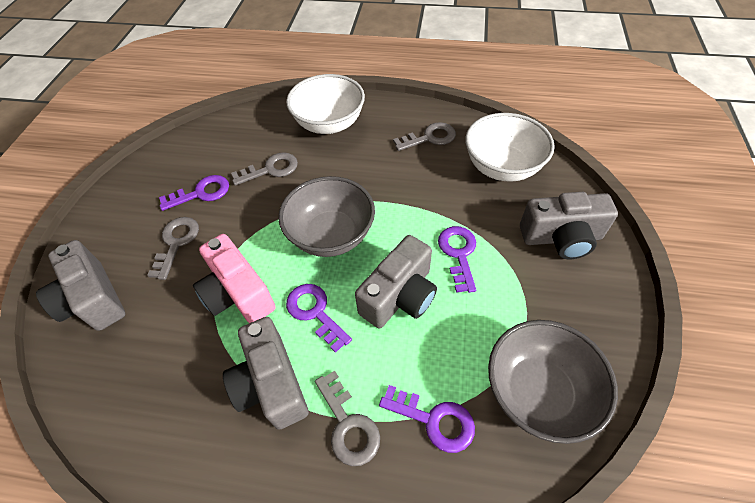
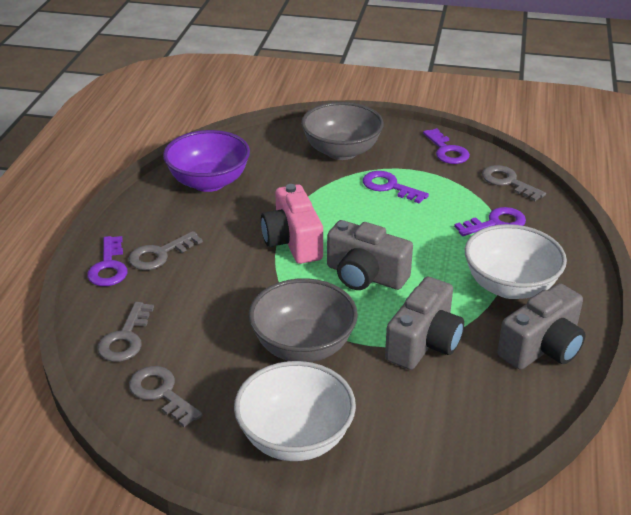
grey camera: 4 -> 3
purple bowl: 0 -> 1

